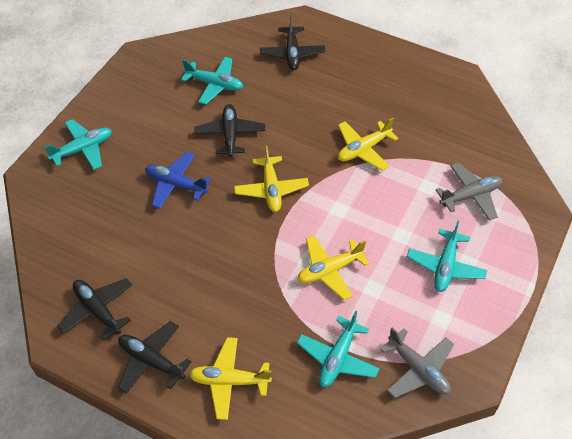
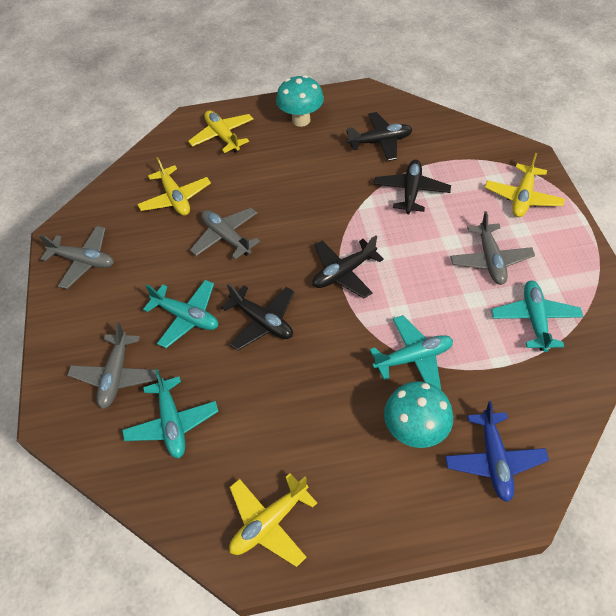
grey plane: 2 -> 4
turquoise mushroom: 0 -> 2

